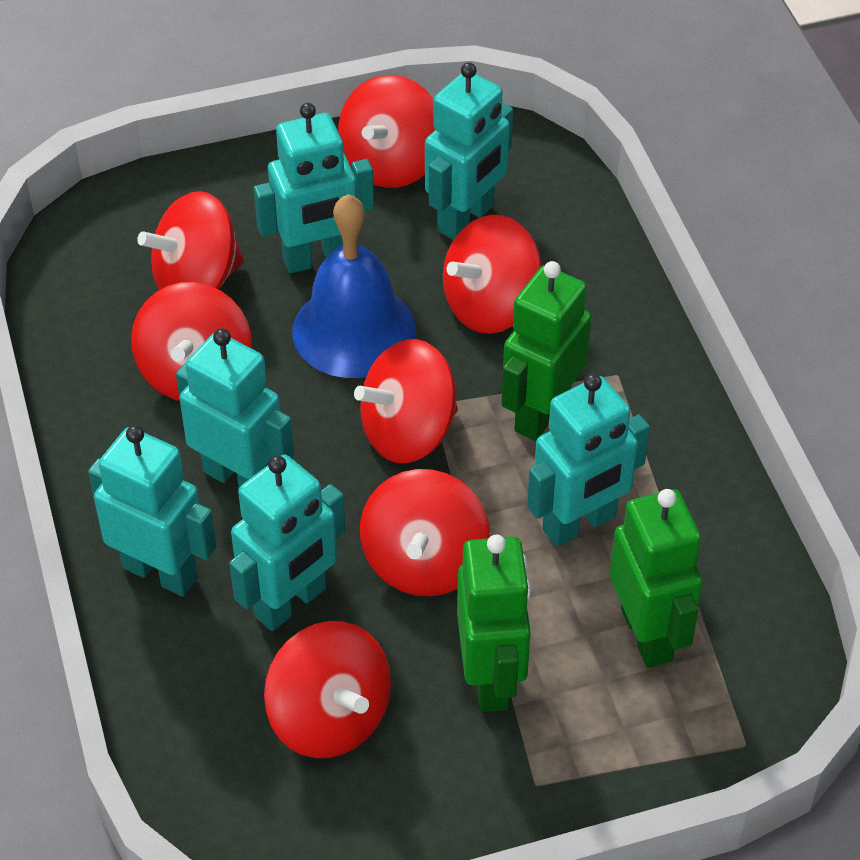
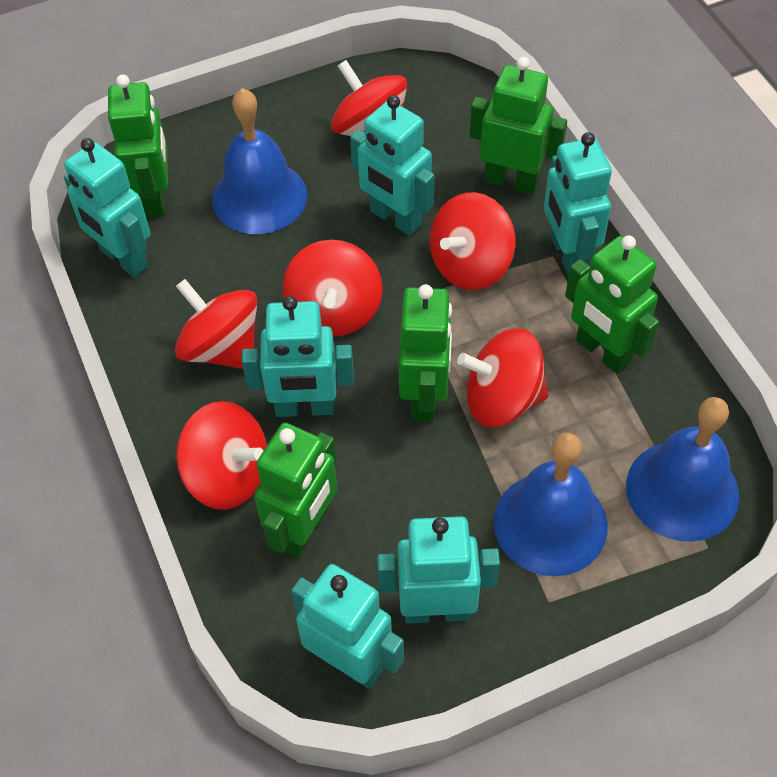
blue bell: 1 -> 3
green robot: 3 -> 5
red spinning top: 7 -> 6

